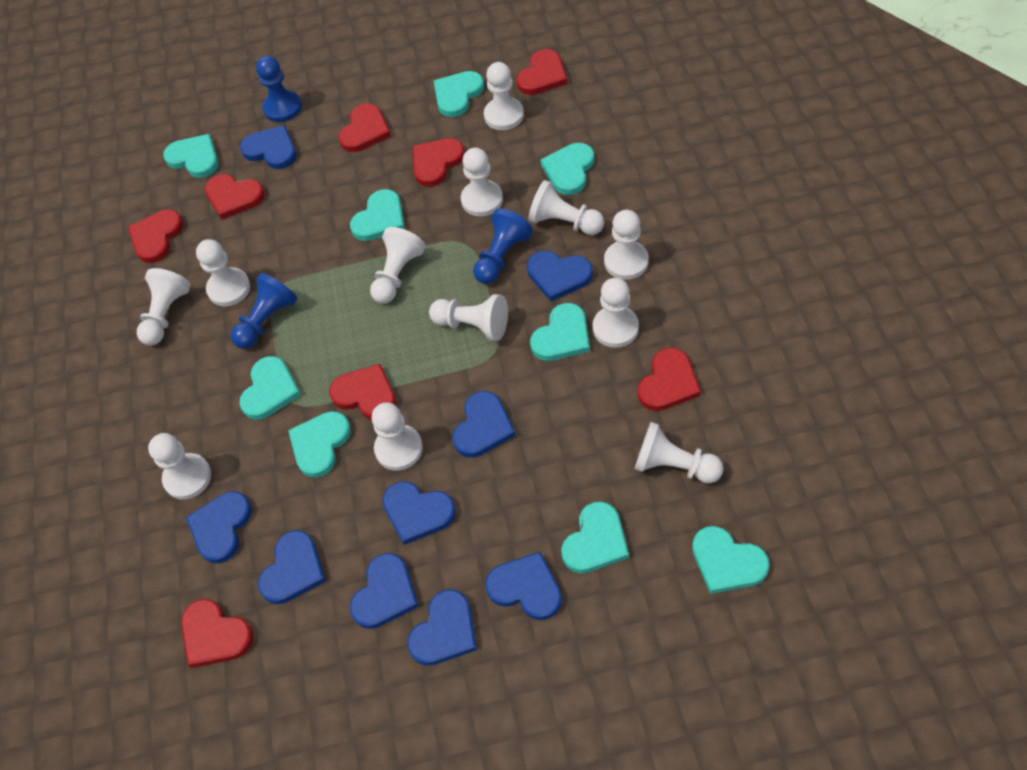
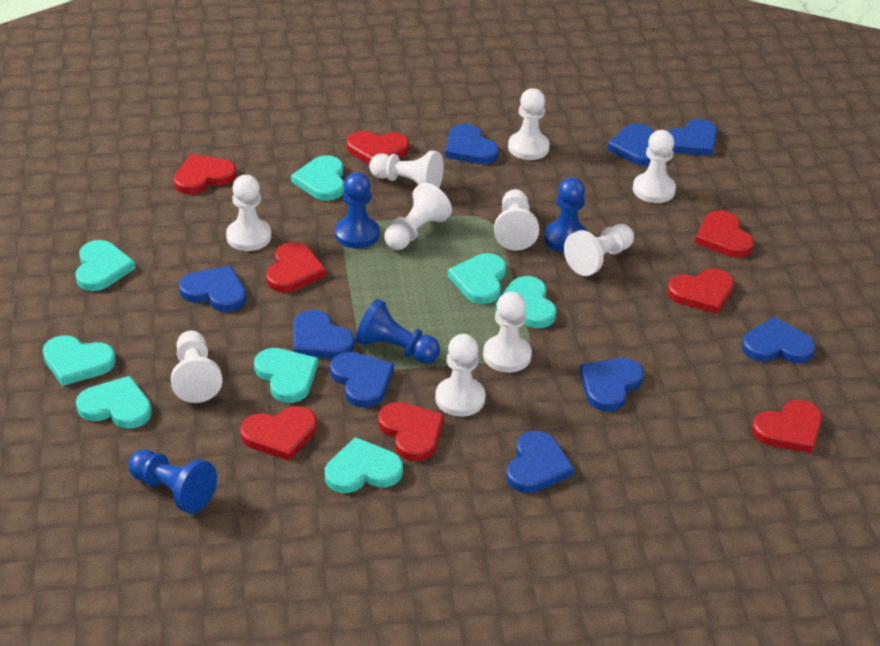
blue pawn: 3 -> 4
turquoise heart: 9 -> 8
white pawn: 12 -> 10

